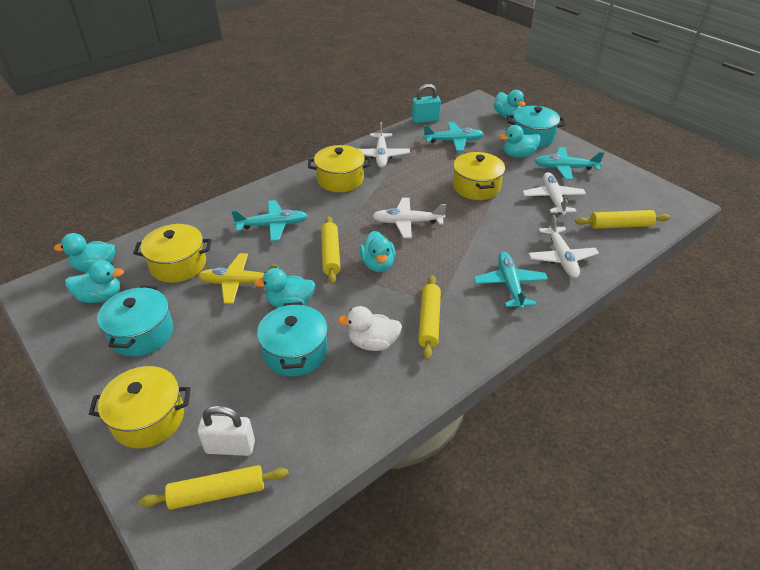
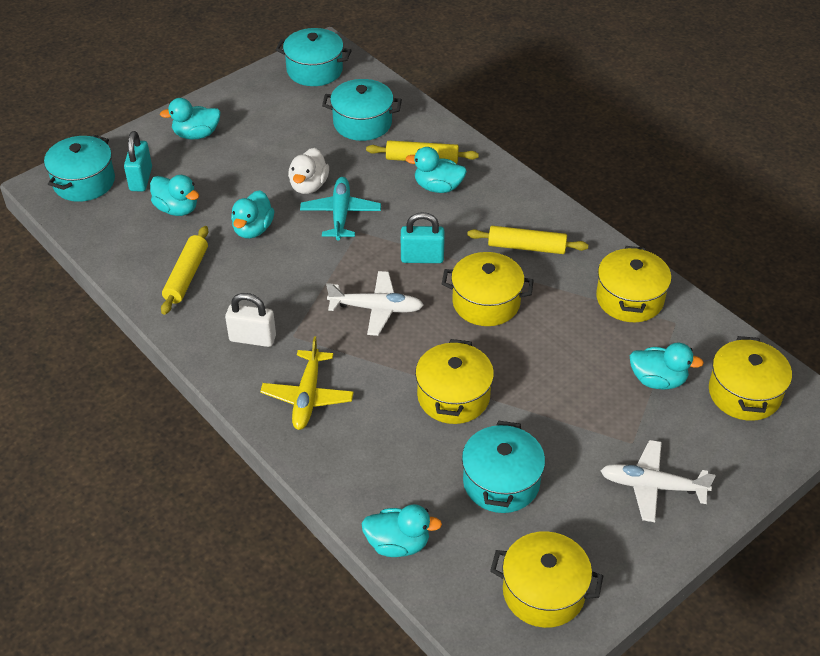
turquoise padlock: 1 -> 2
turquoise plane: 4 -> 1
turquoise pot: 3 -> 4
white plane: 4 -> 2
yellow pot: 4 -> 5
yellow rolling pin: 4 -> 3

